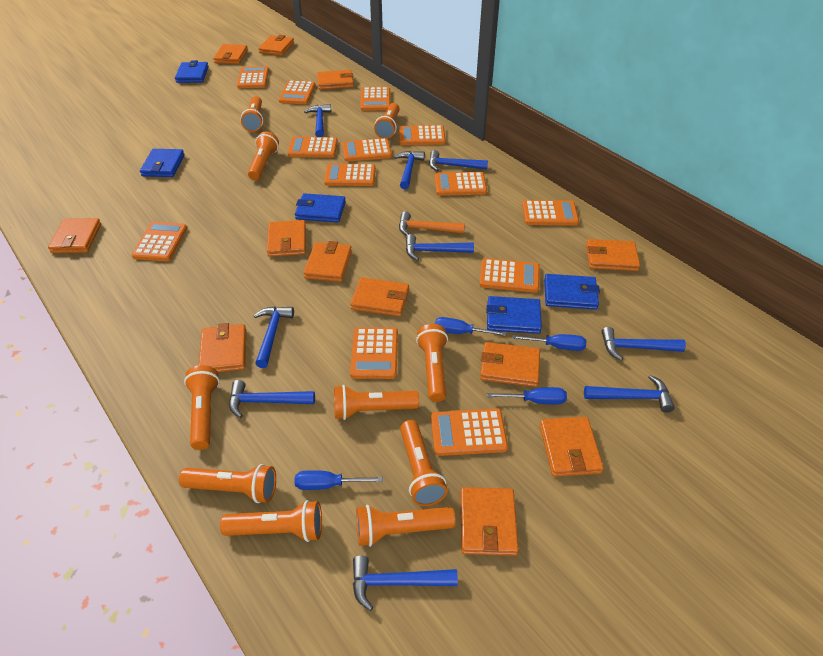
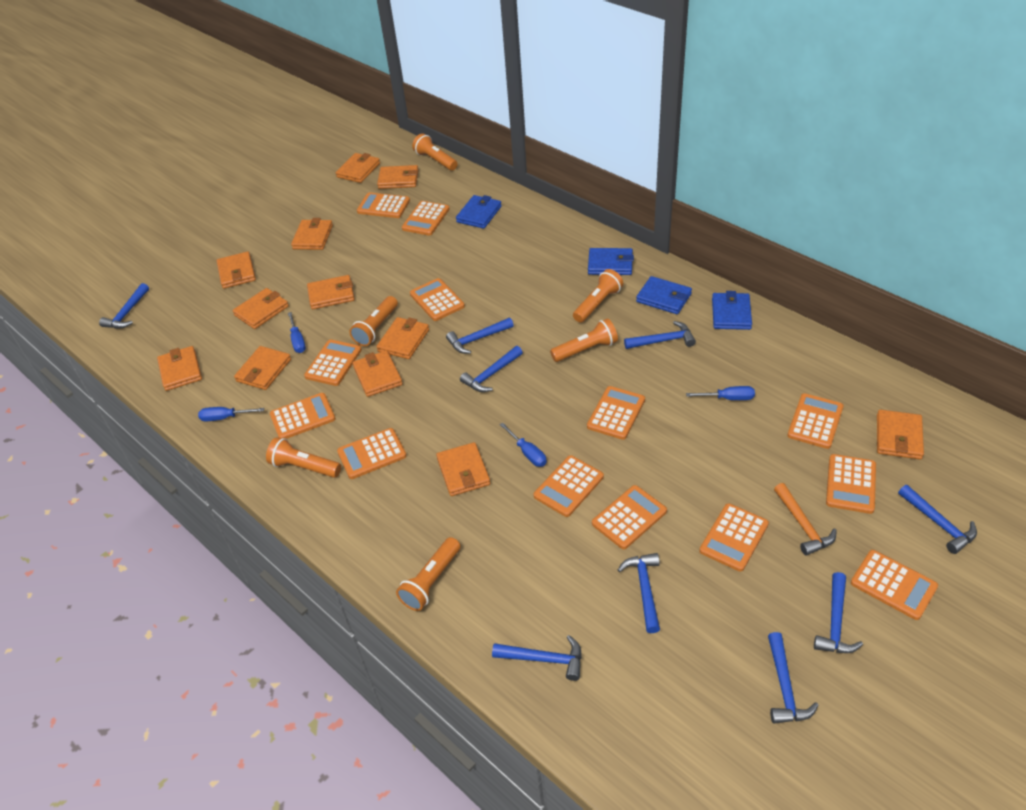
blue wallet: 5 -> 4
orange flashlight: 10 -> 6

